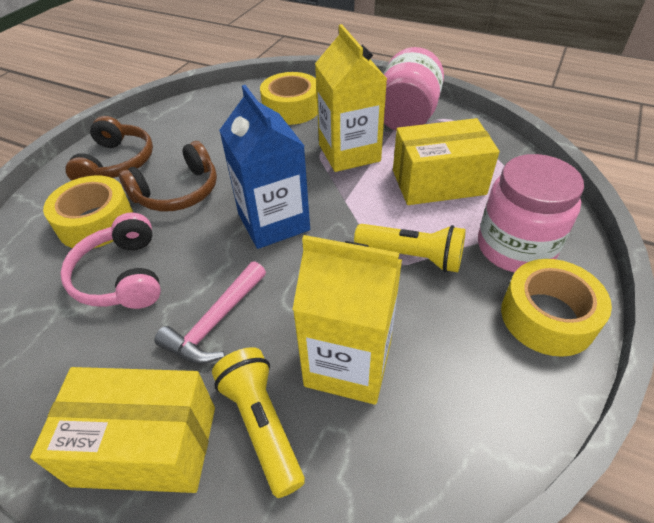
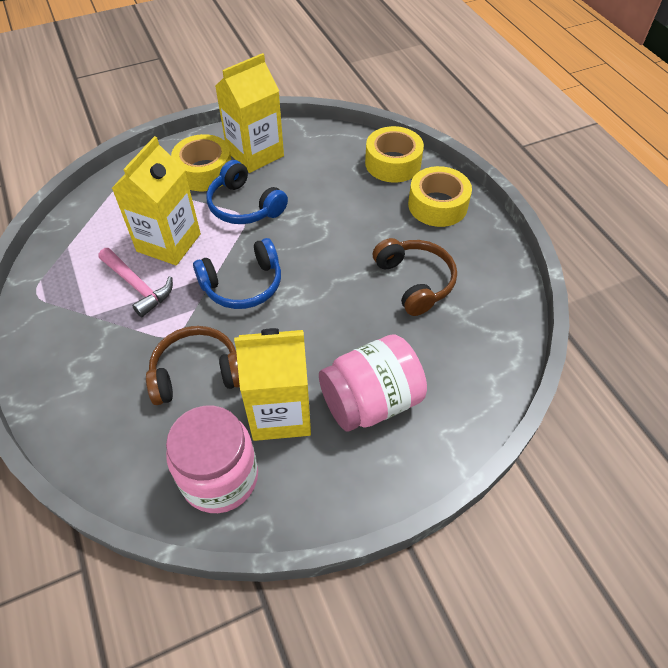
blue carton: 1 -> 0
blue headphones: 0 -> 2
pink headphones: 1 -> 0
yellow box: 2 -> 0
yellow carton: 2 -> 3
yellow flashlight: 2 -> 0

